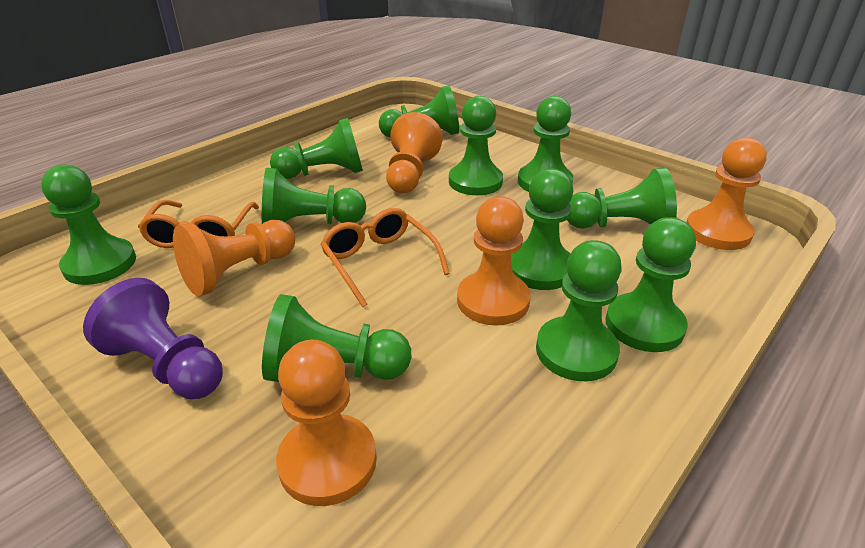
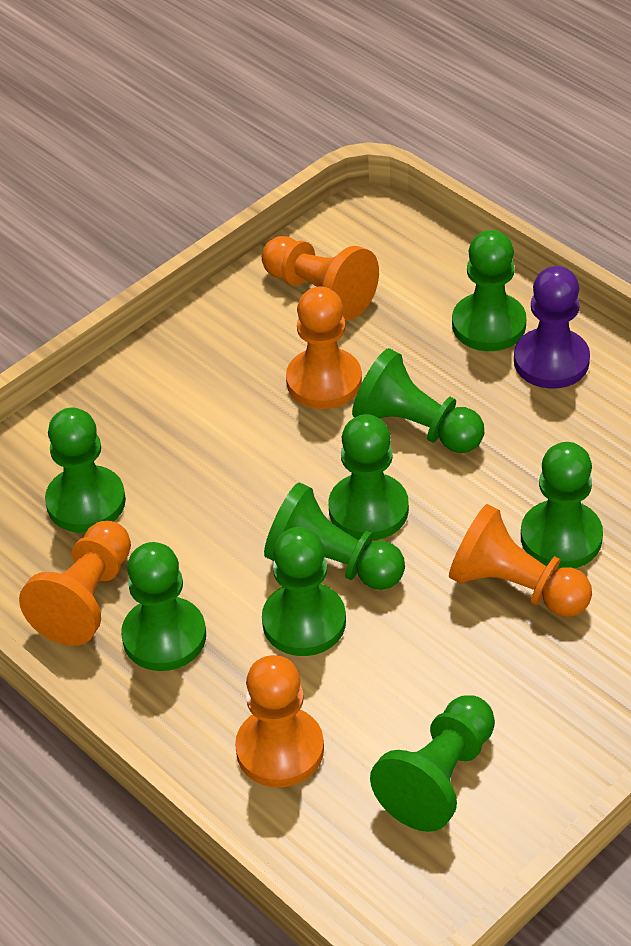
green pawn: 11 -> 9
orange glasses: 2 -> 0

